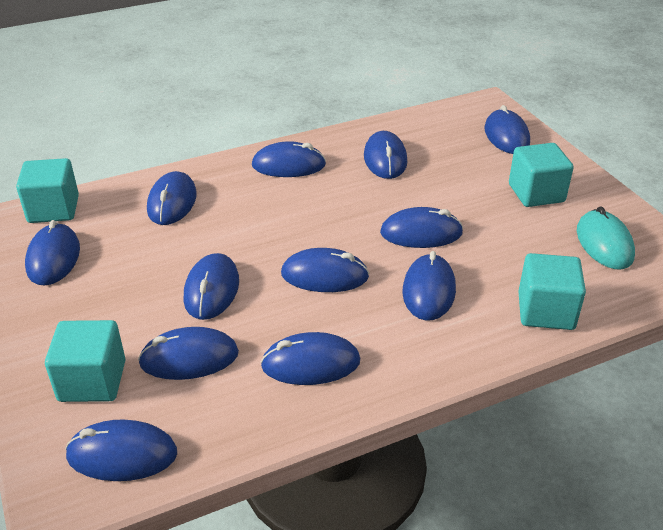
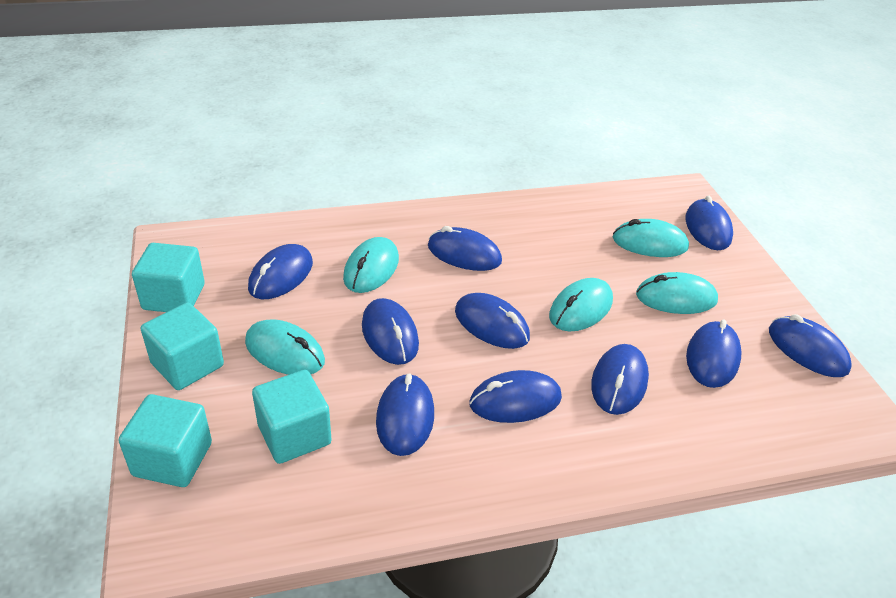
blue mouse: 12 -> 10
turquoise mouse: 1 -> 5

